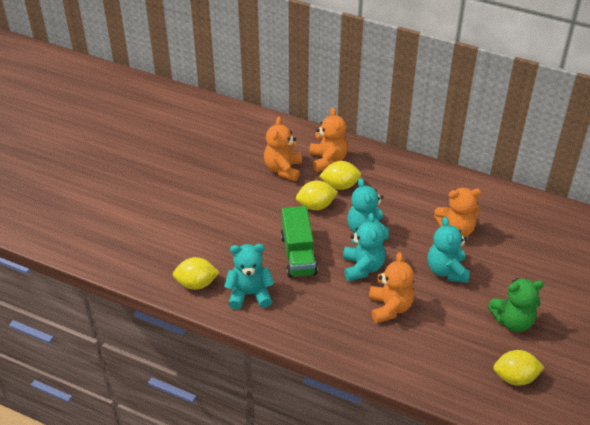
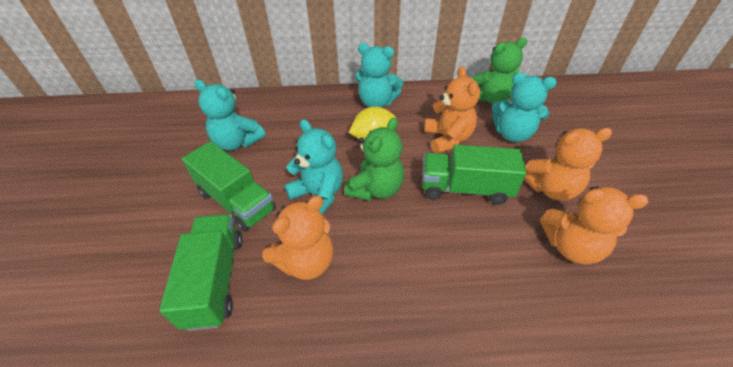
green teddy bear: 1 -> 2
green truck: 1 -> 3
yellow lemon: 4 -> 1

